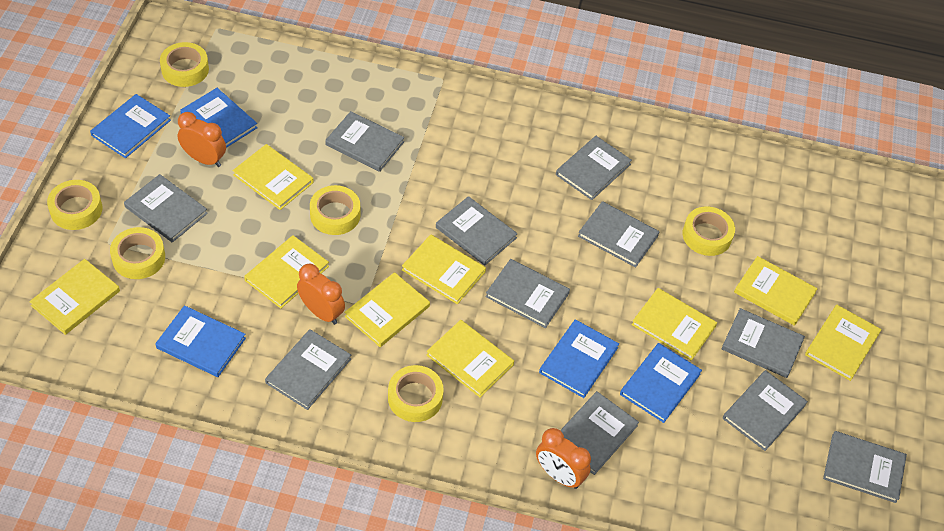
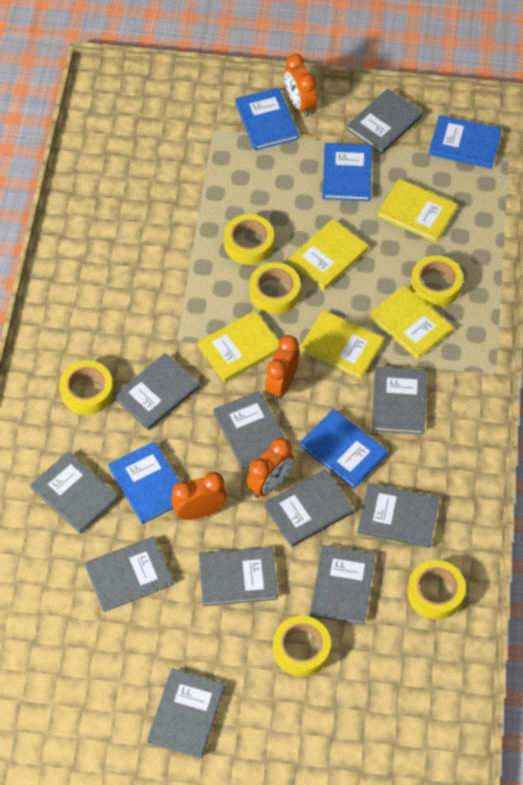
orange clock: 3 -> 4
yellow book: 9 -> 5

